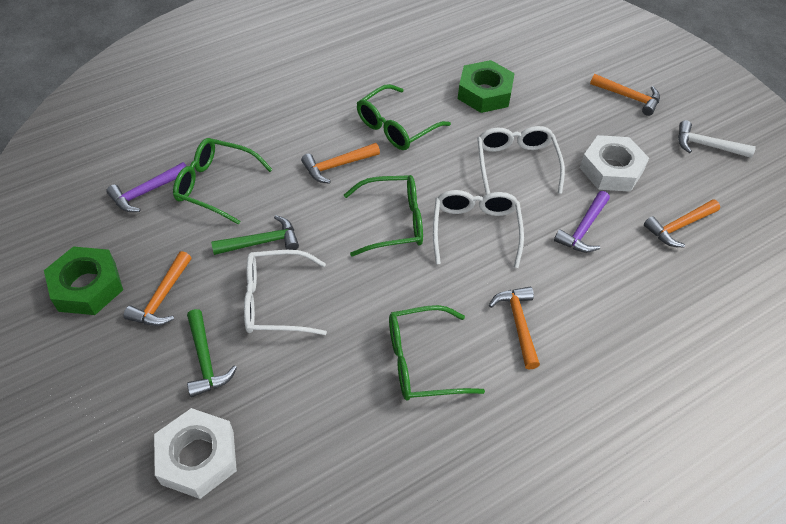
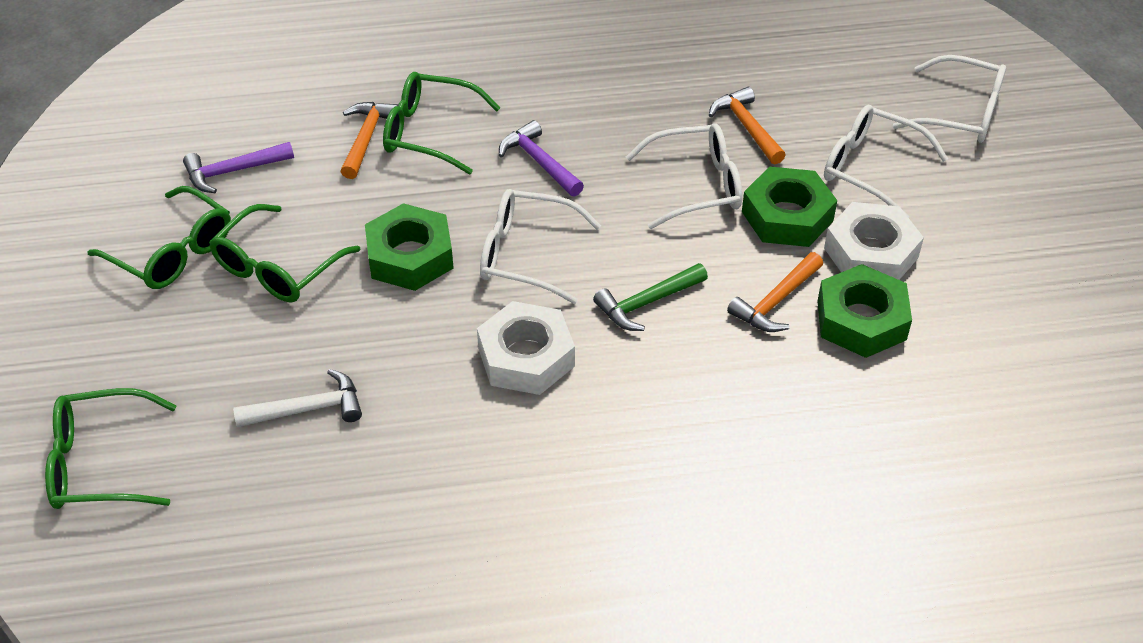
green hammer: 2 -> 1
green nut: 2 -> 3
orange hammer: 5 -> 3
white glasses: 3 -> 4

